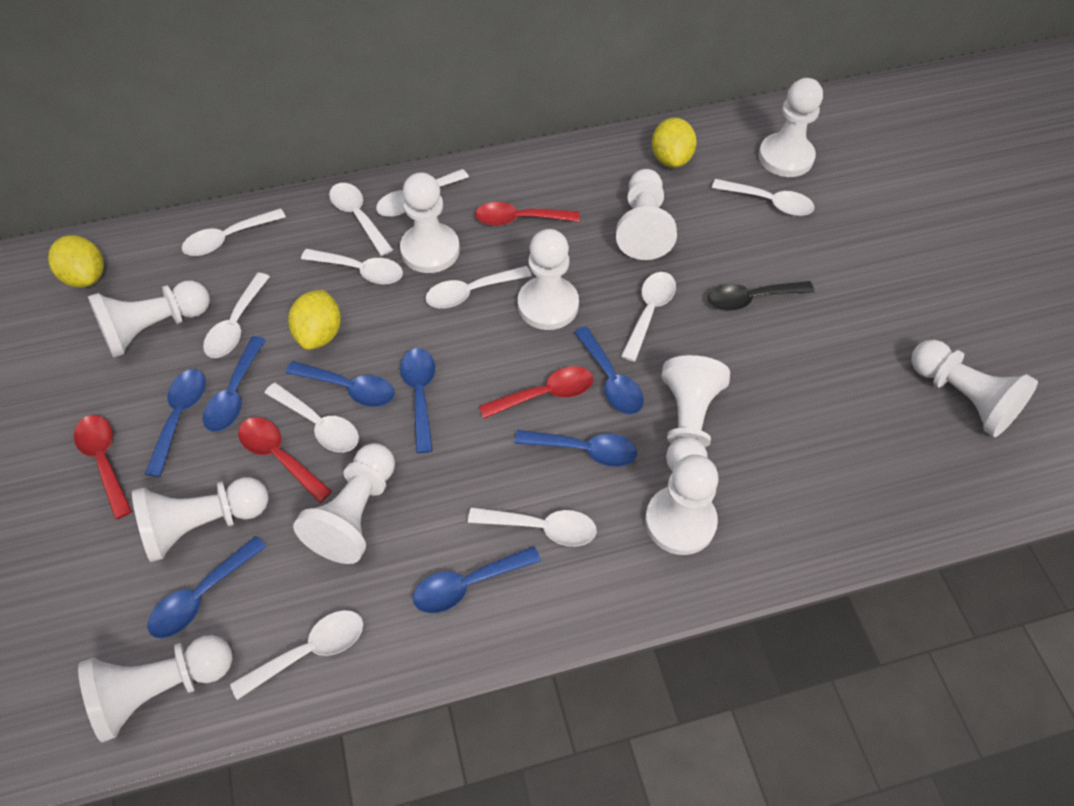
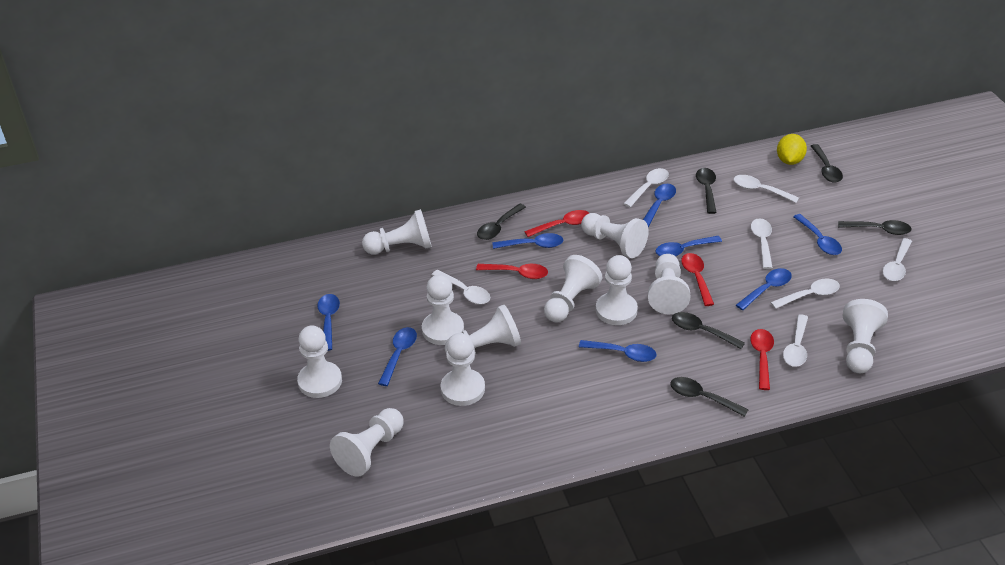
black spoon: 1 -> 6
white spoon: 11 -> 7
yellow lemon: 3 -> 1

